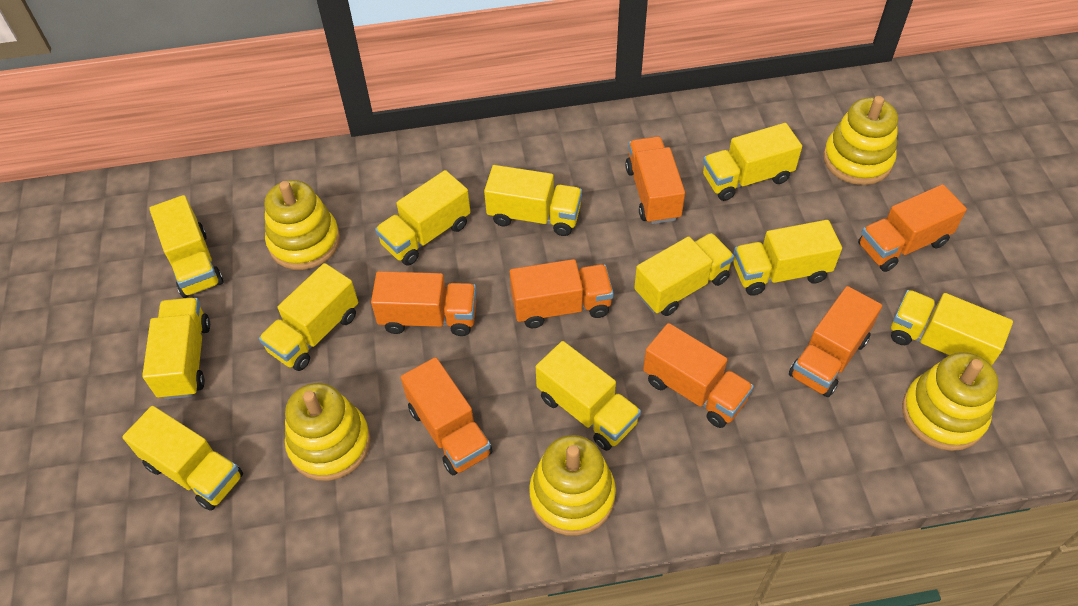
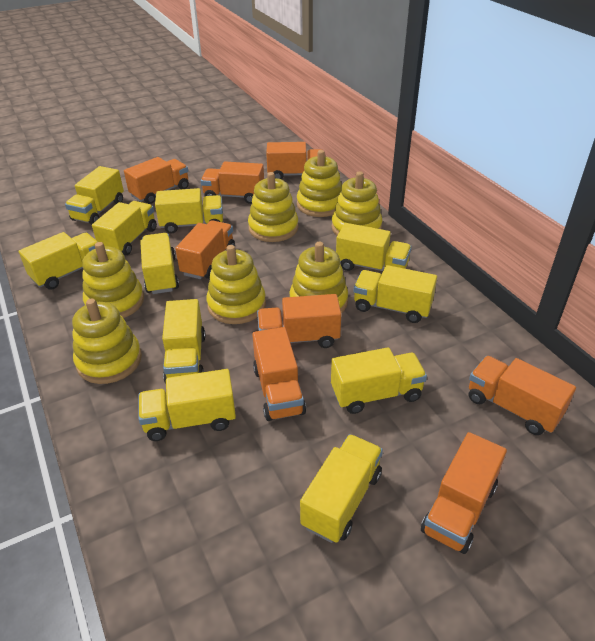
orange truck: 7 -> 8
yellow stacking toy: 5 -> 7

